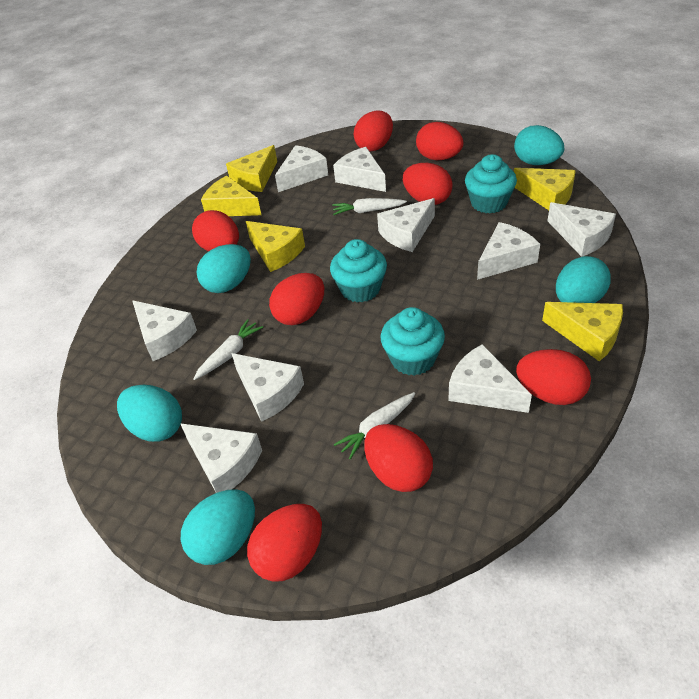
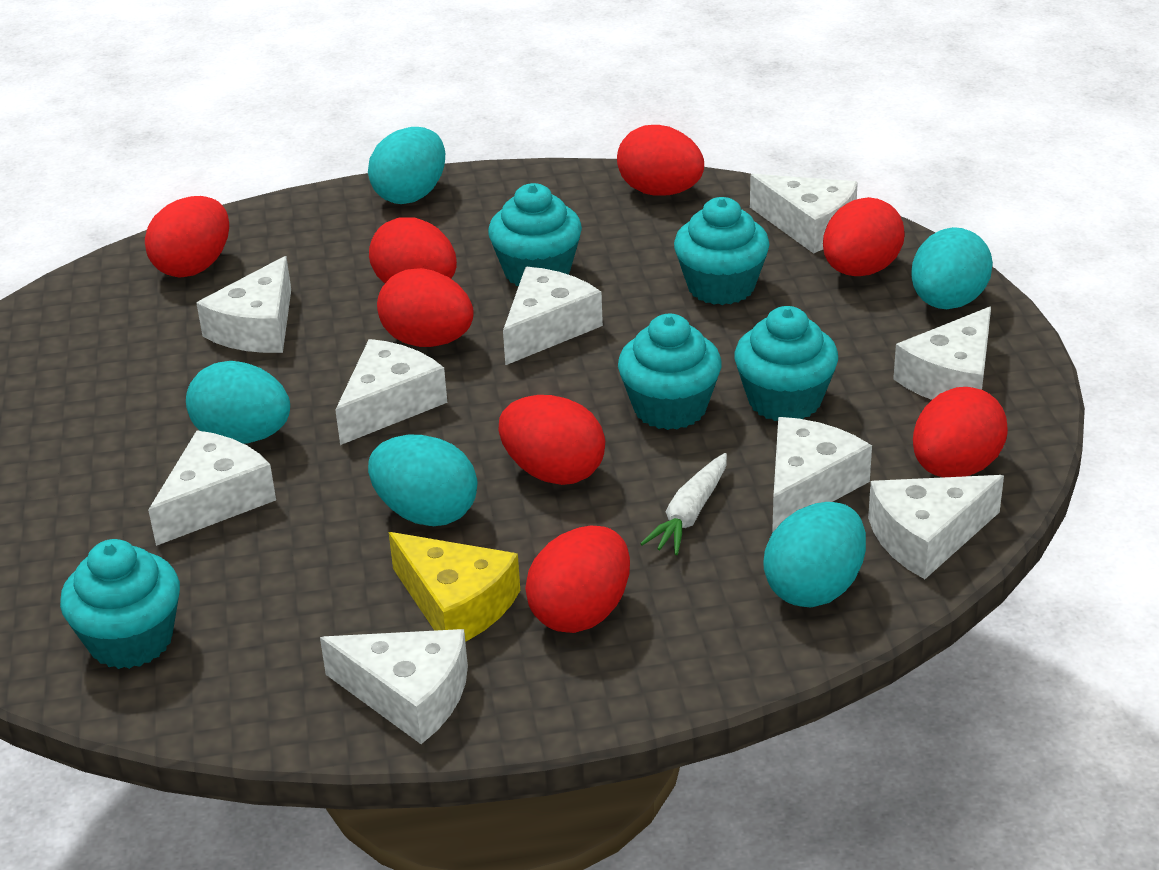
turquoise cupcake: 3 -> 5
white carrot: 3 -> 1
yellow cheese: 5 -> 1

